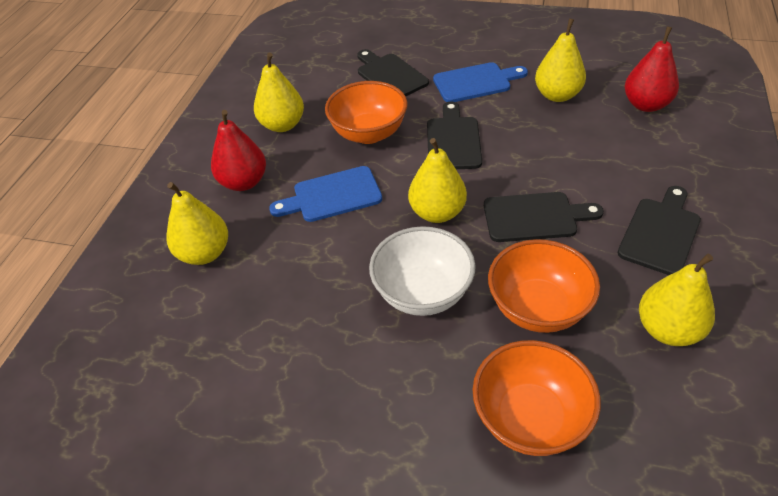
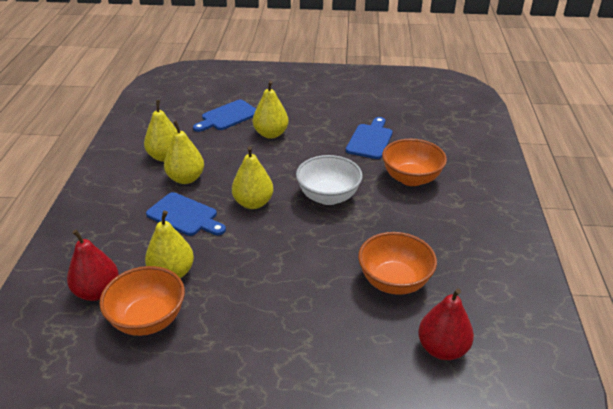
black cutting board: 4 -> 0
blue cutting board: 2 -> 3

